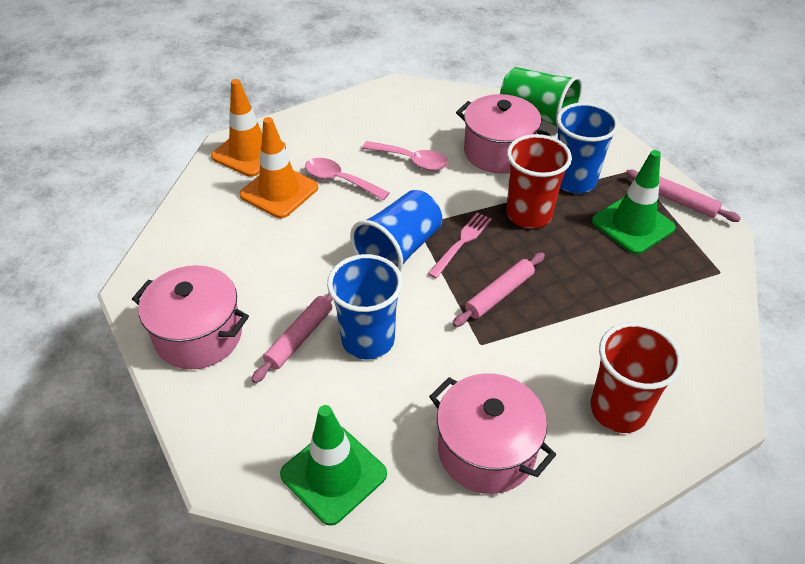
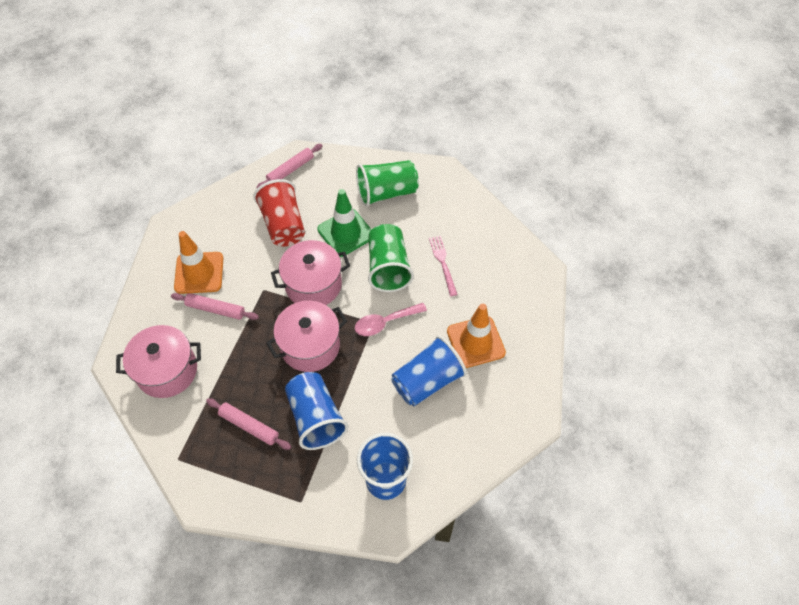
green cup: 1 -> 2
green traffic cone: 2 -> 1
pink spoon: 2 -> 1
red cup: 2 -> 1

